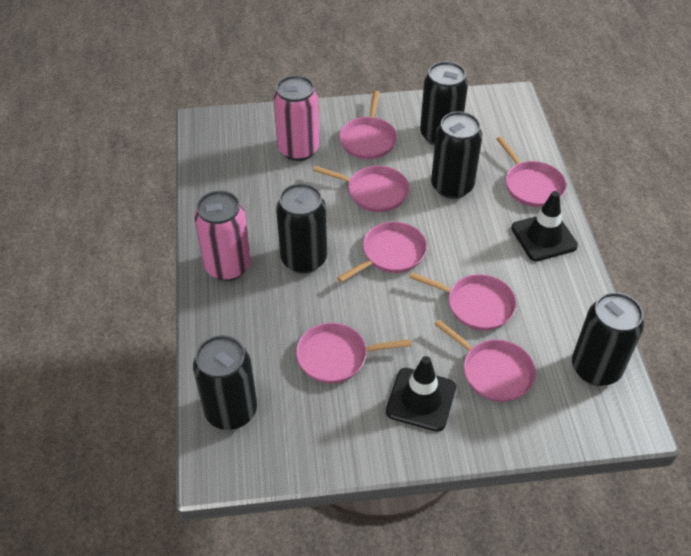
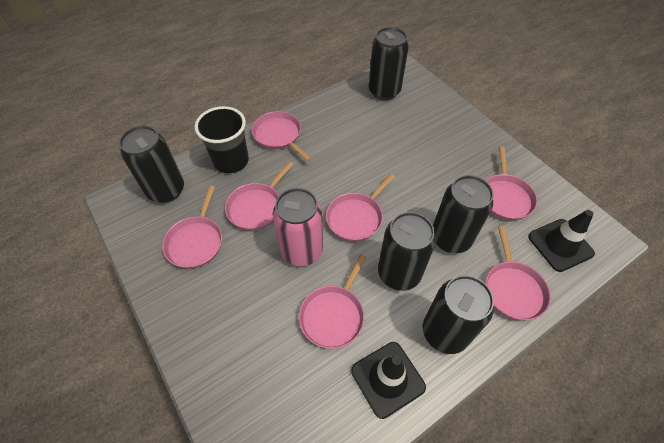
black cup: 0 -> 1
pink can: 2 -> 1

